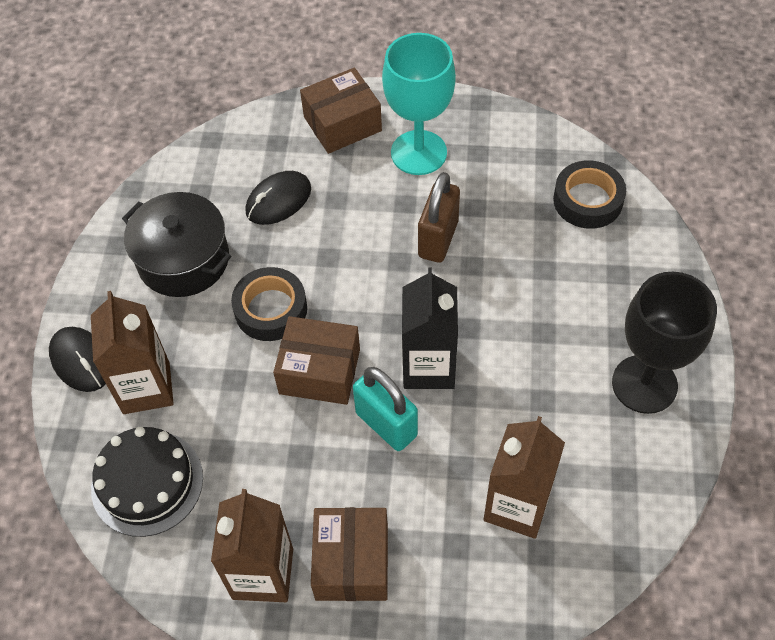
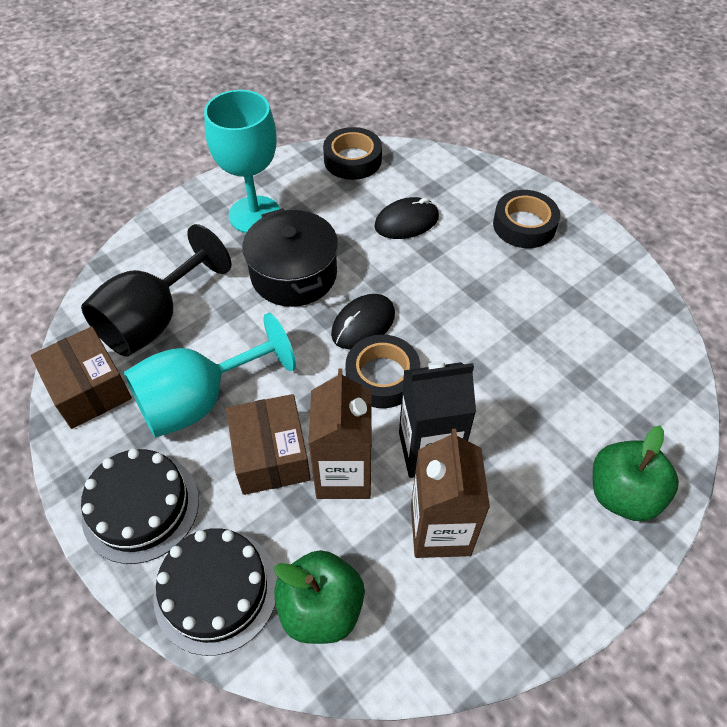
black cake: 1 -> 2
black tape: 2 -> 3
brown box: 3 -> 2
brown carton: 3 -> 2
brown padlock: 1 -> 0
green apple: 0 -> 2
turquoise goblet: 1 -> 2
turquoise padlock: 1 -> 0

